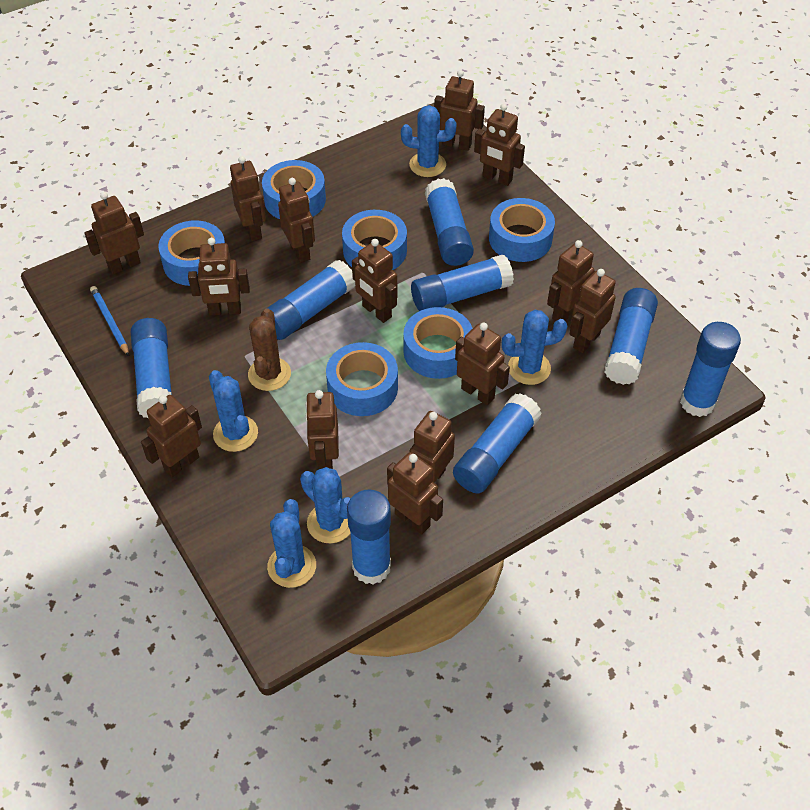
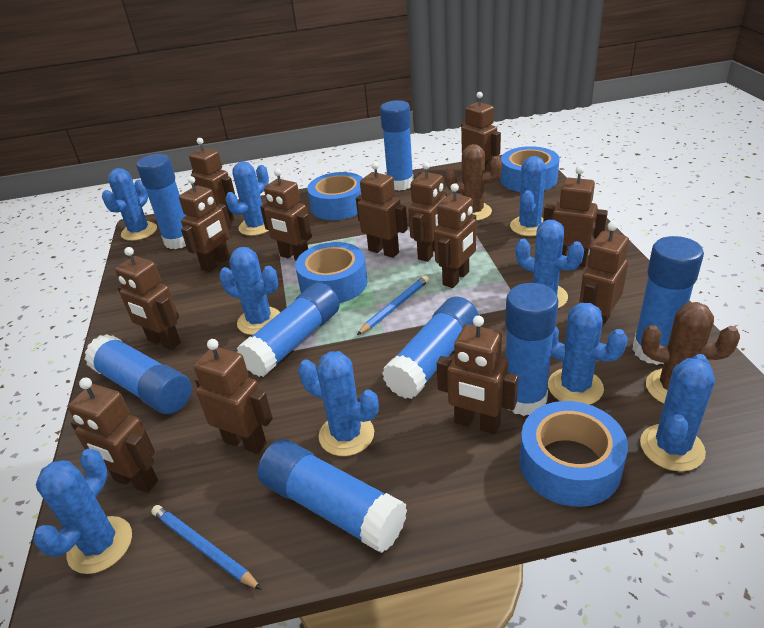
blue cactus: 5 -> 9
blue pencil: 1 -> 2
blue tape: 6 -> 4
brown cactus: 1 -> 2
brown robot: 14 -> 13

